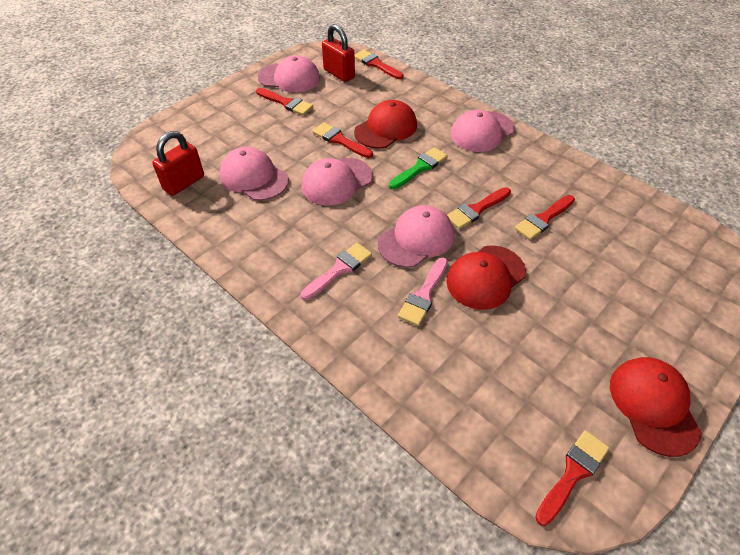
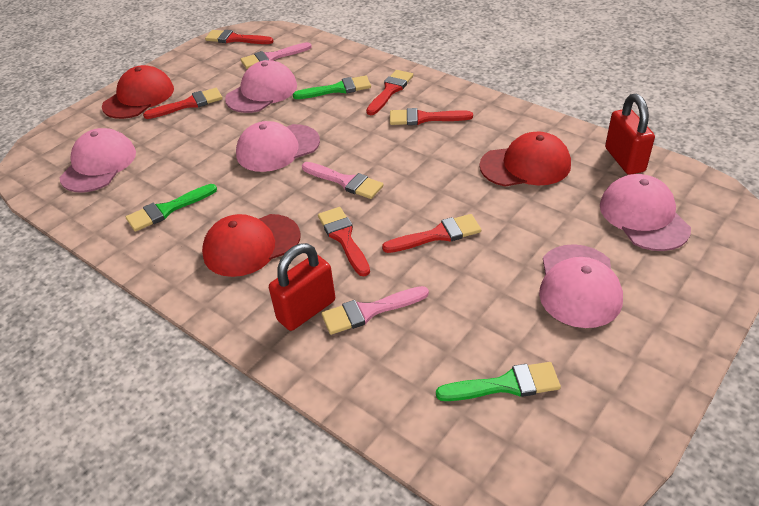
green brush: 1 -> 3
pink brush: 2 -> 3

